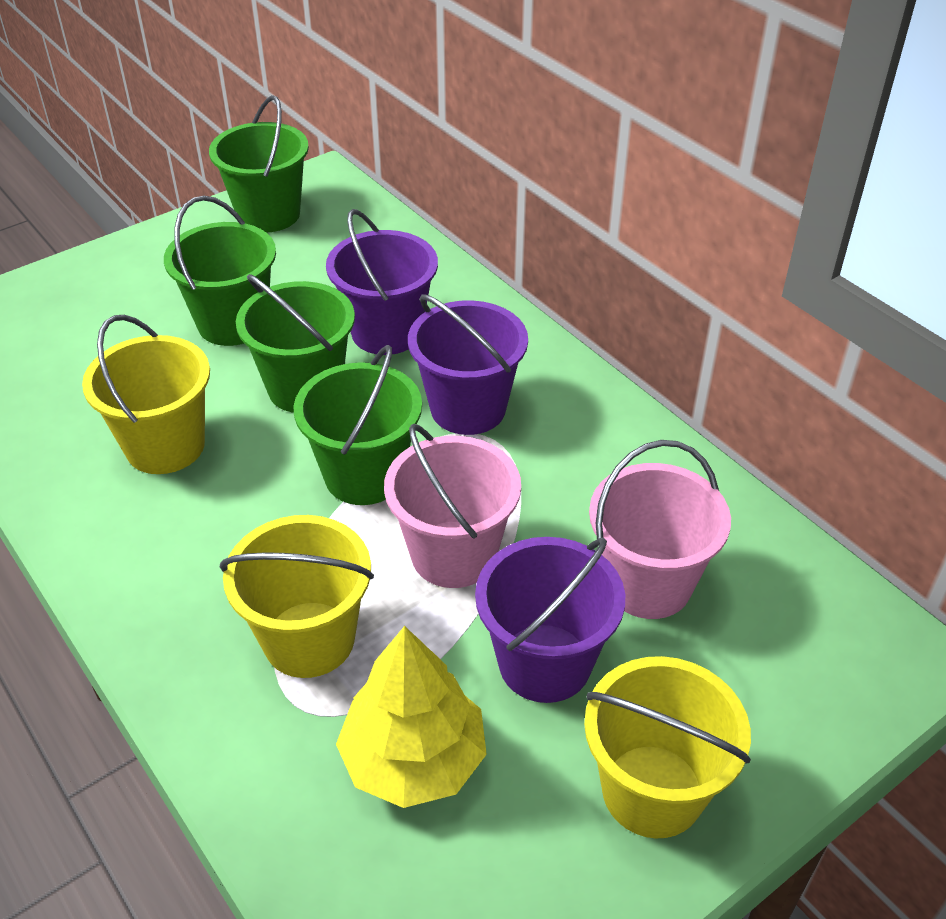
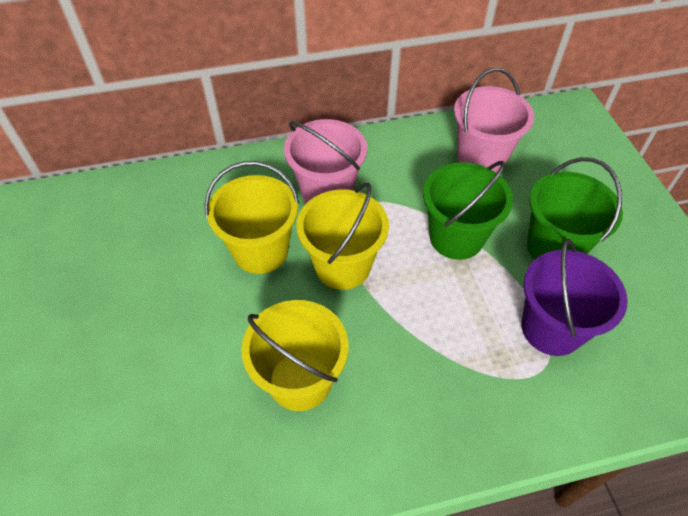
green bucket: 4 -> 2
purple bucket: 3 -> 1
yellow tree: 1 -> 0

